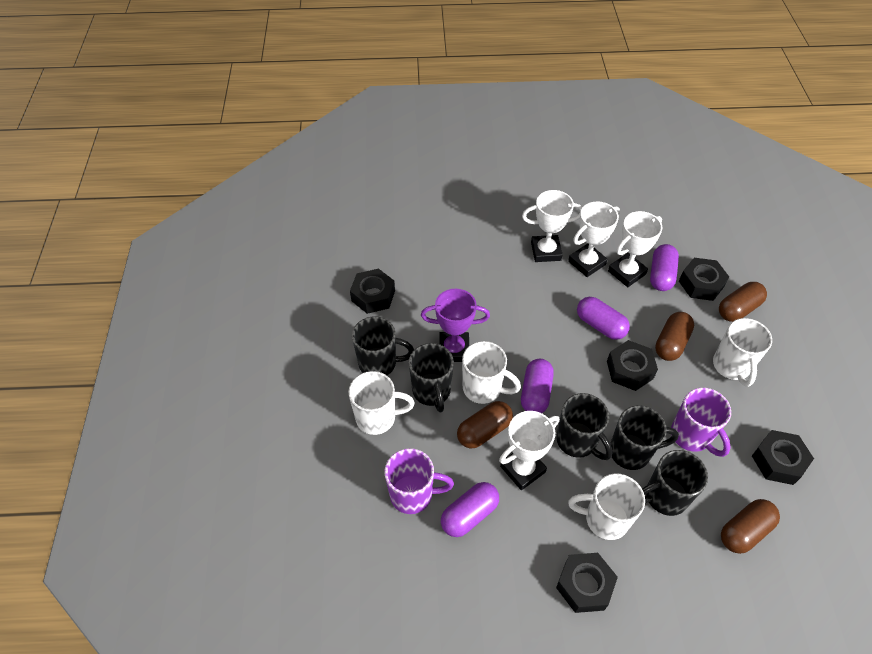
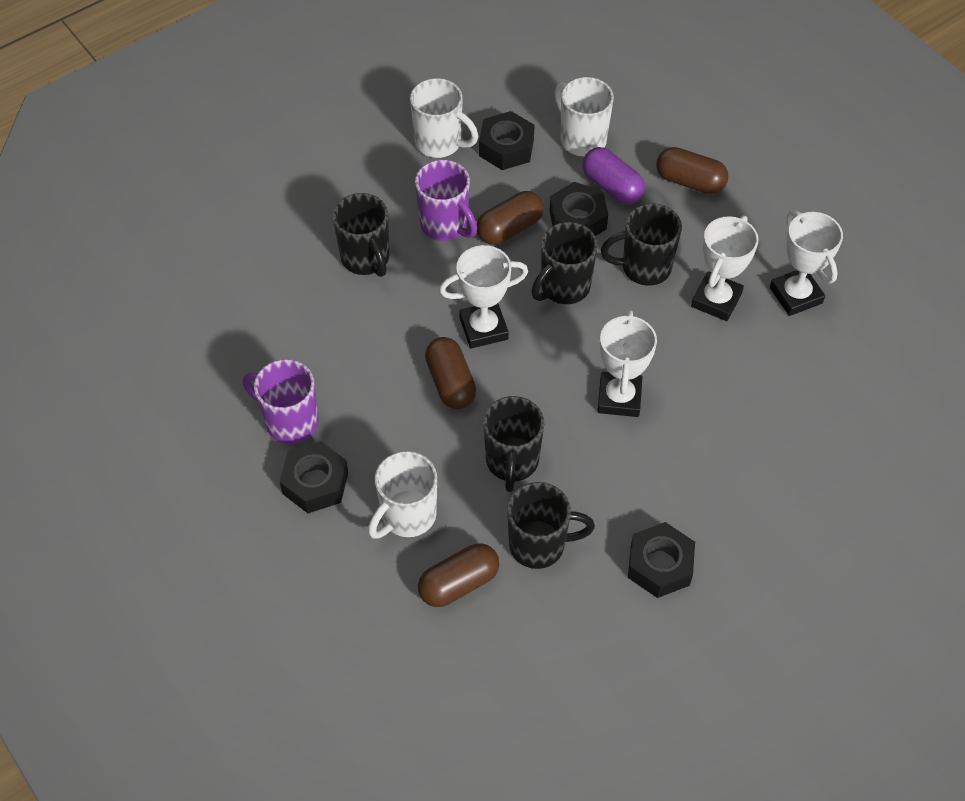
black nut: 5 -> 4
purple capsule: 4 -> 1
purple trophy: 1 -> 0
white mug: 4 -> 3

